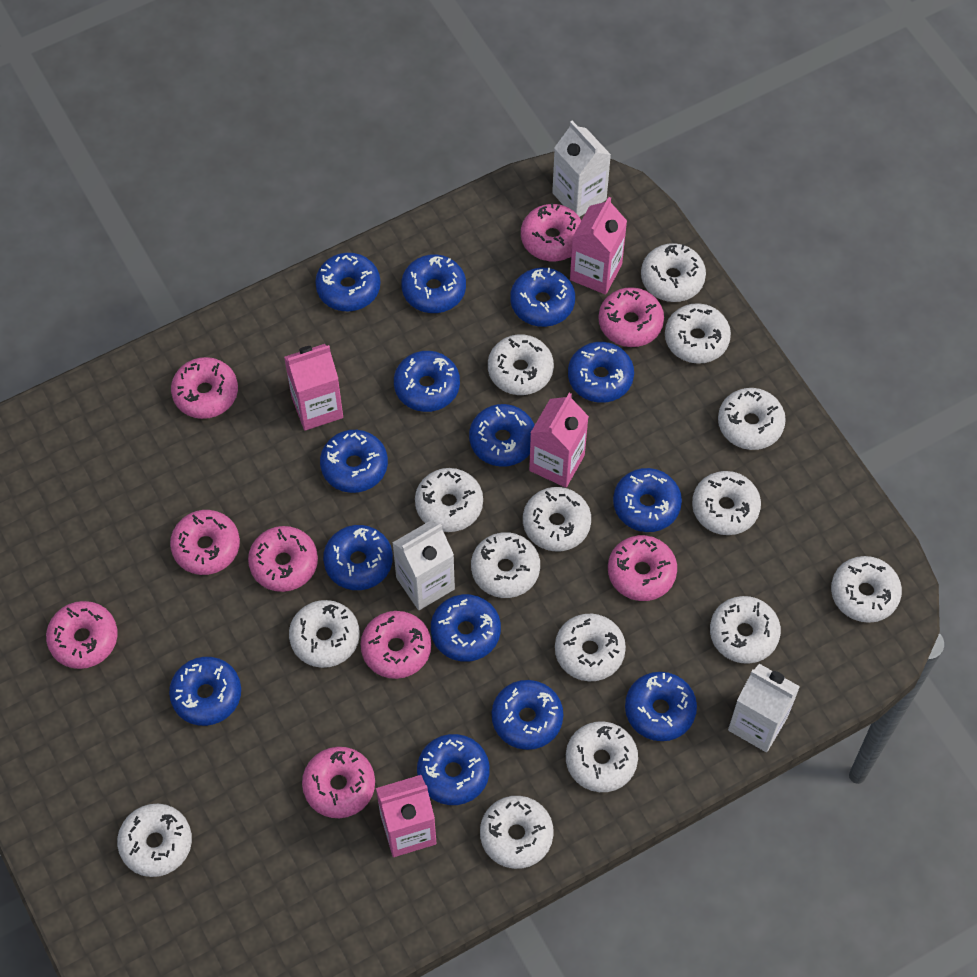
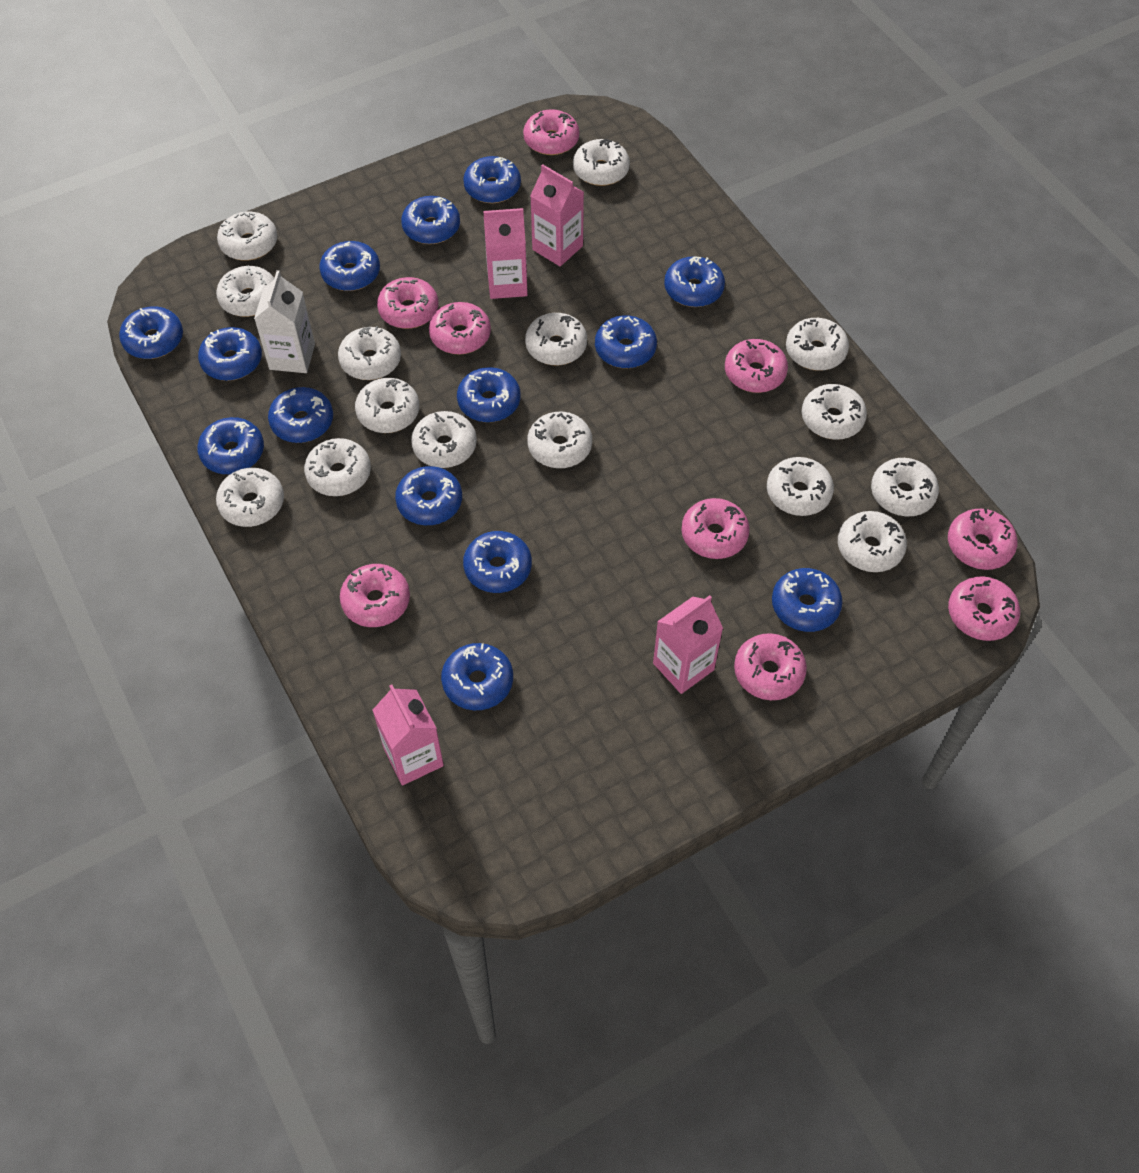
white carton: 3 -> 1

